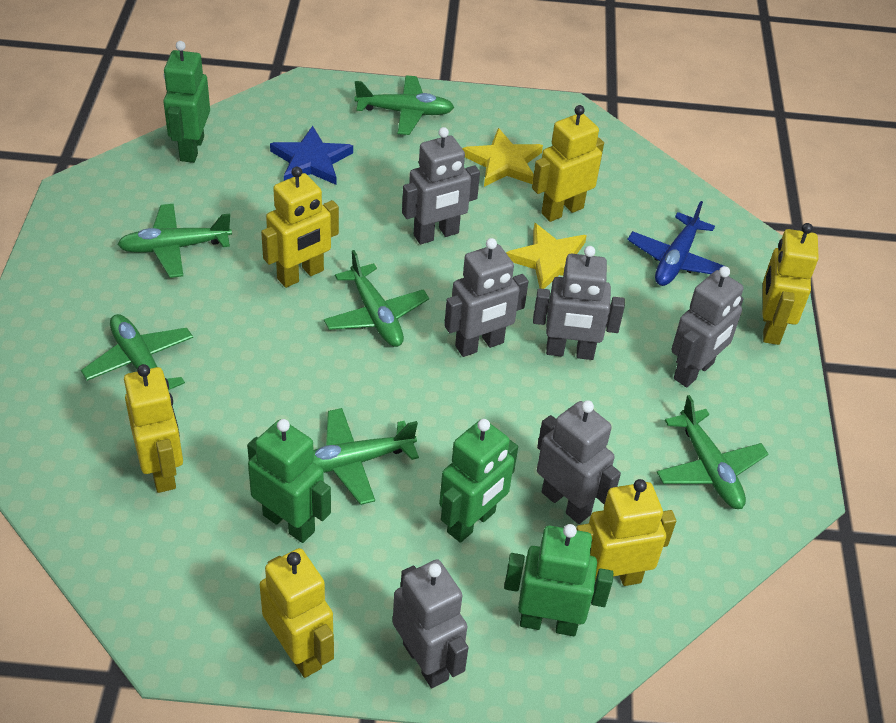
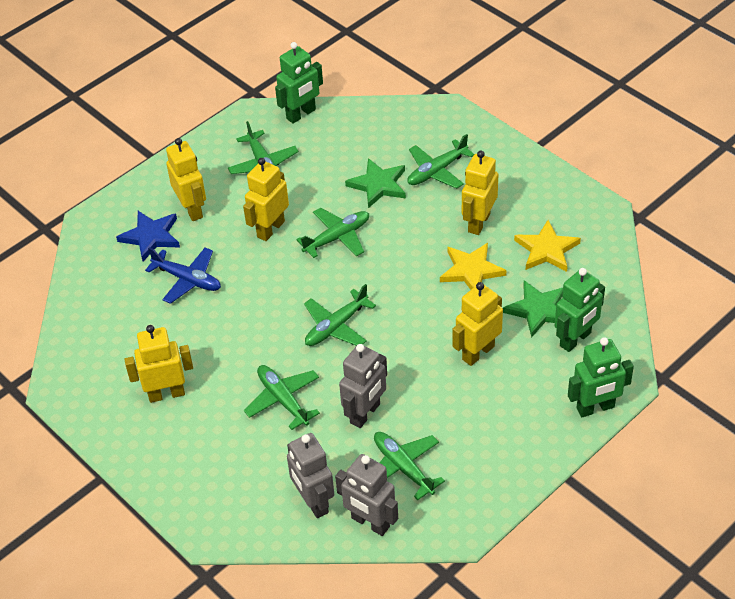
green robot: 4 -> 3
green star: 0 -> 2
grey robot: 6 -> 3
yellow robot: 6 -> 5

